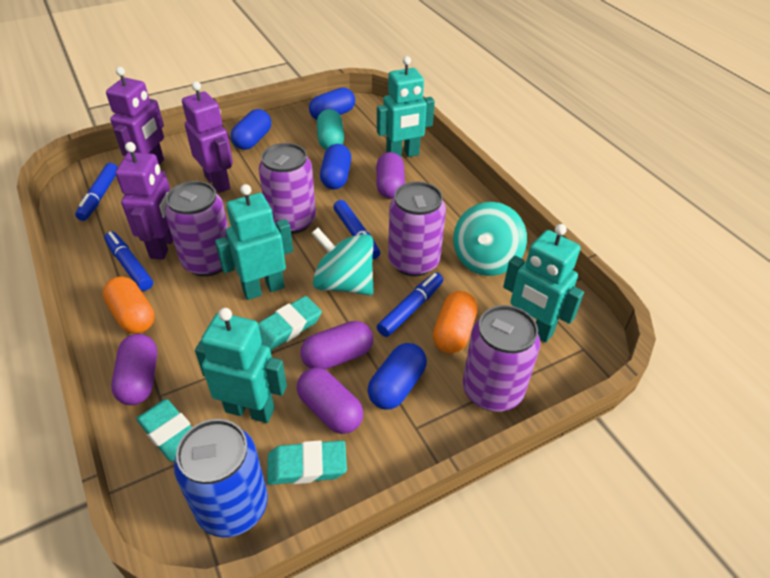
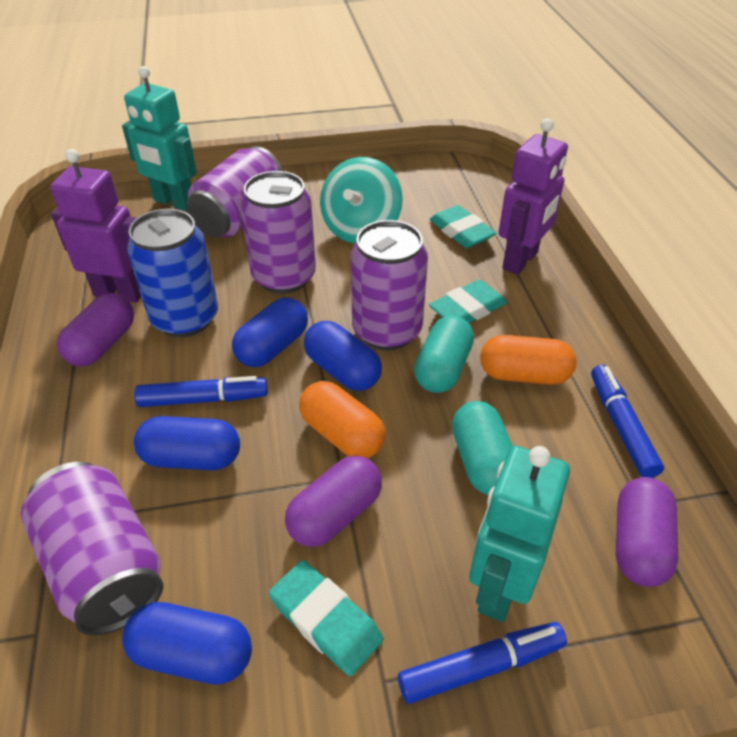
blue marker: 4 -> 3
purple capsule: 4 -> 3
purple robot: 3 -> 2
turquoise capsule: 1 -> 2
turquoise robot: 4 -> 2
turquoise spinning top: 2 -> 1

